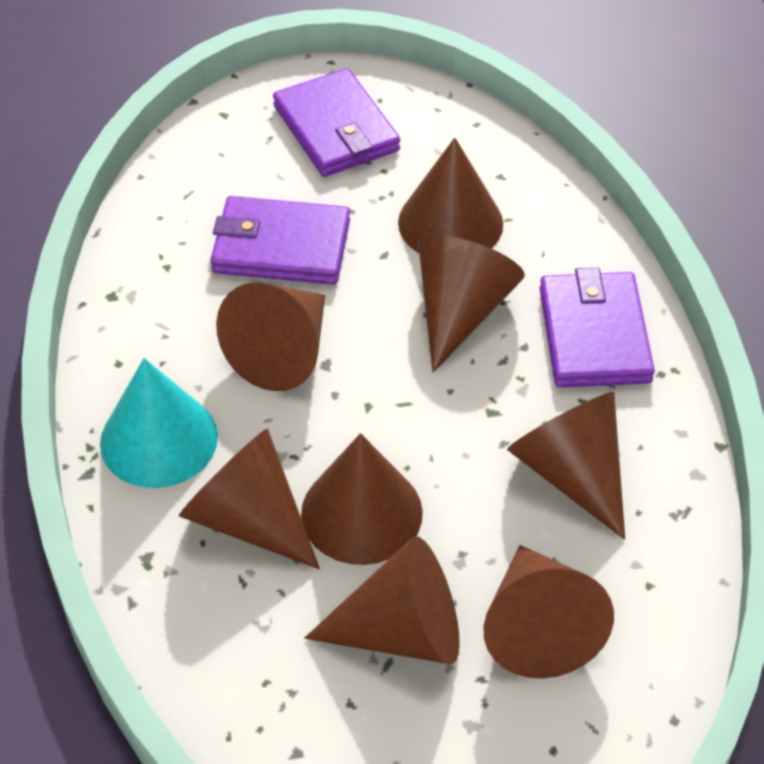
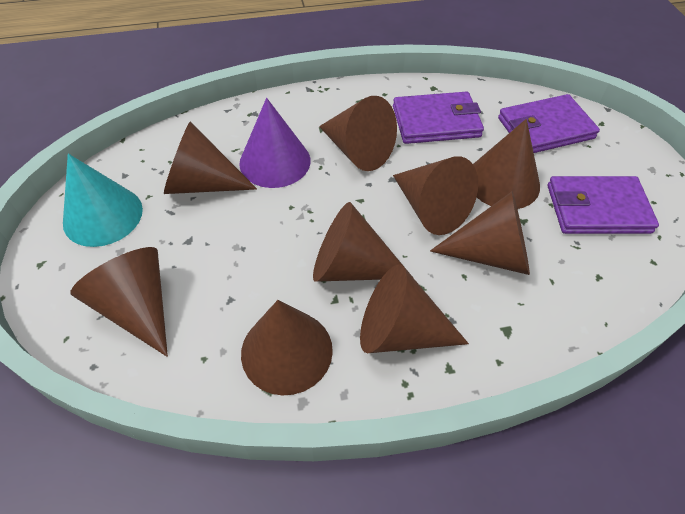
brown cone: 8 -> 9
purple cone: 0 -> 1

